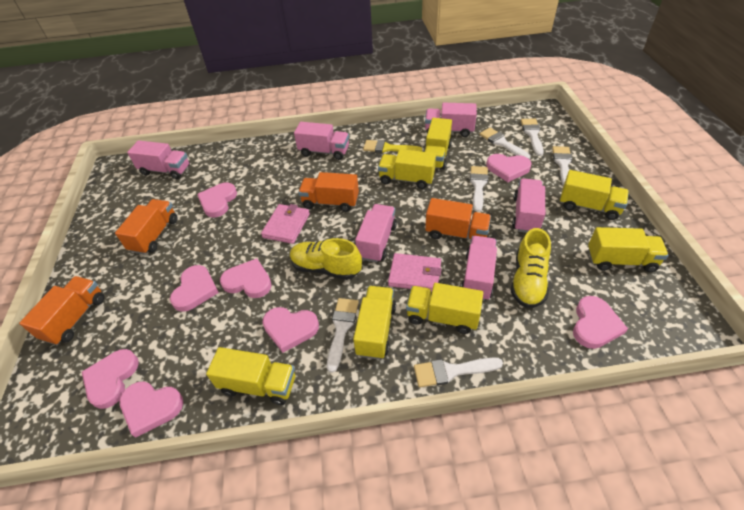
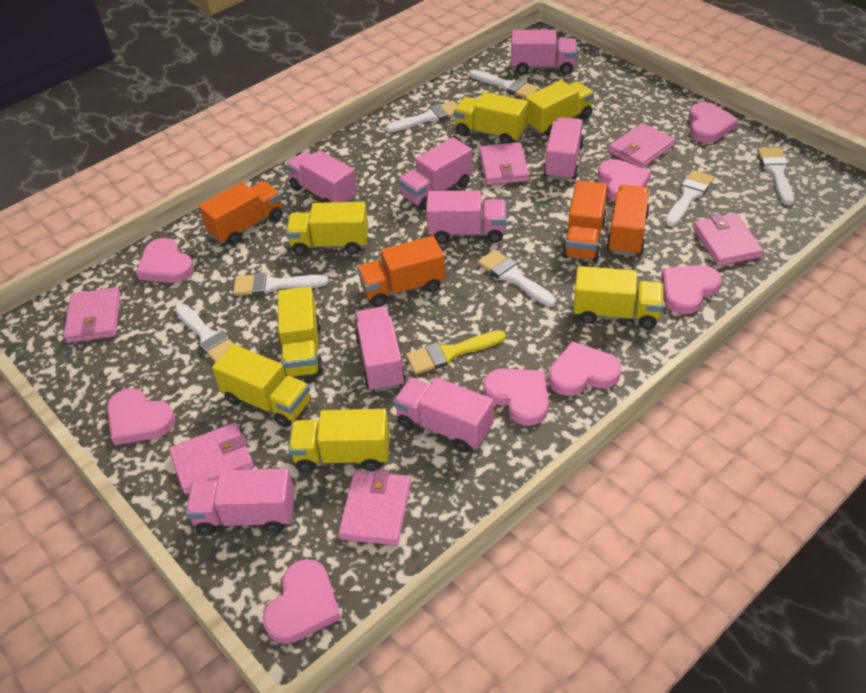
pink truck: 6 -> 8
pink wallet: 2 -> 6
white brush: 6 -> 7
yellow shoe: 2 -> 0

